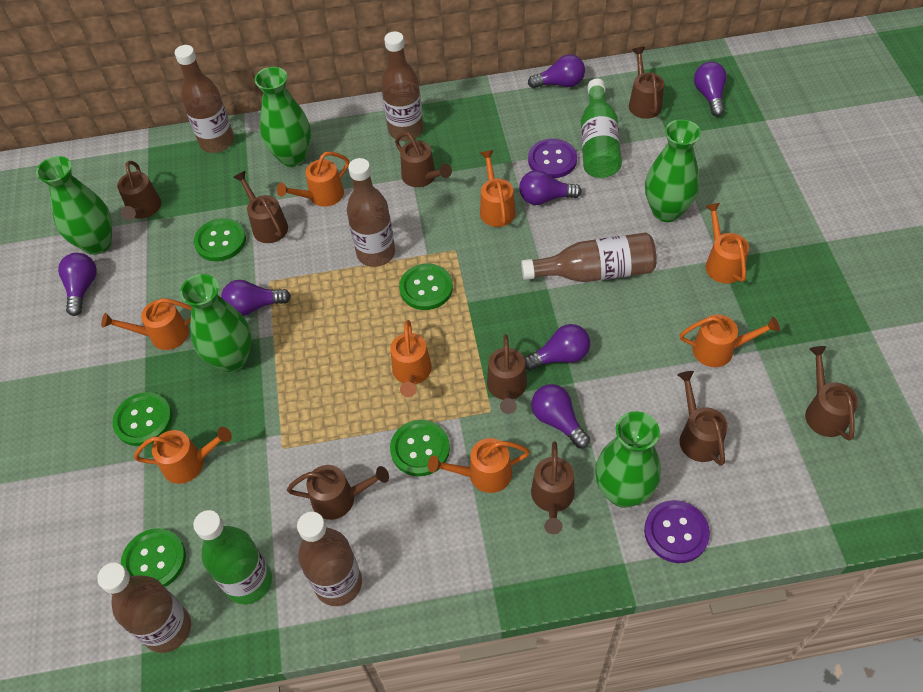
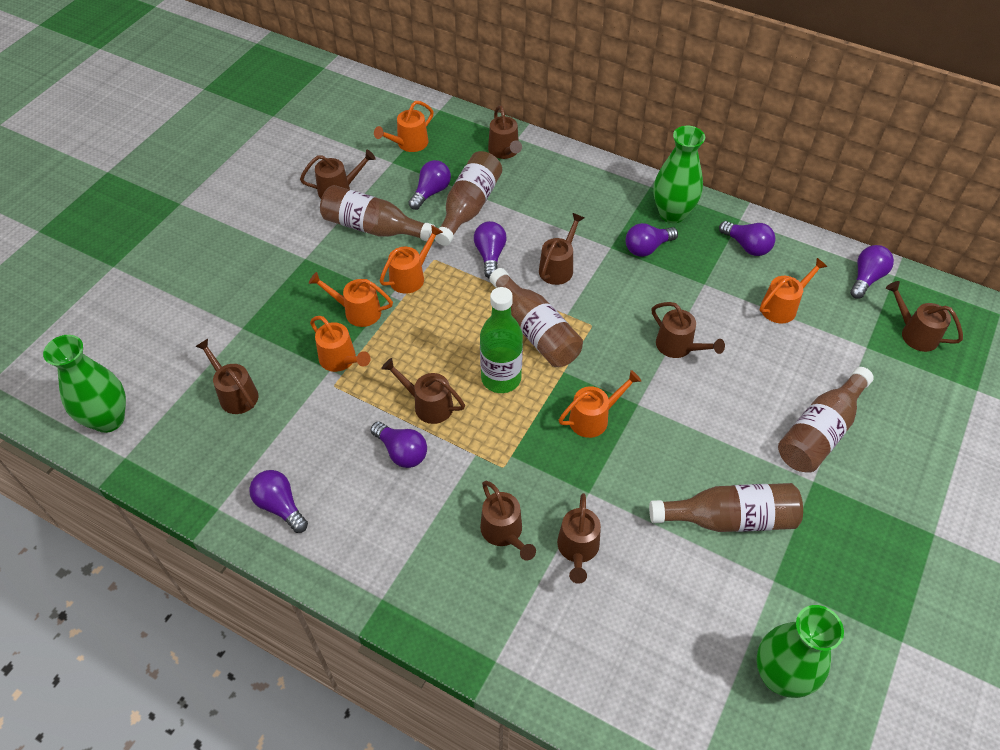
brown bottle: 6 -> 5
green bottle: 2 -> 1
green button: 5 -> 0
green vase: 5 -> 3
orange watering can: 8 -> 6
purple button: 2 -> 0

